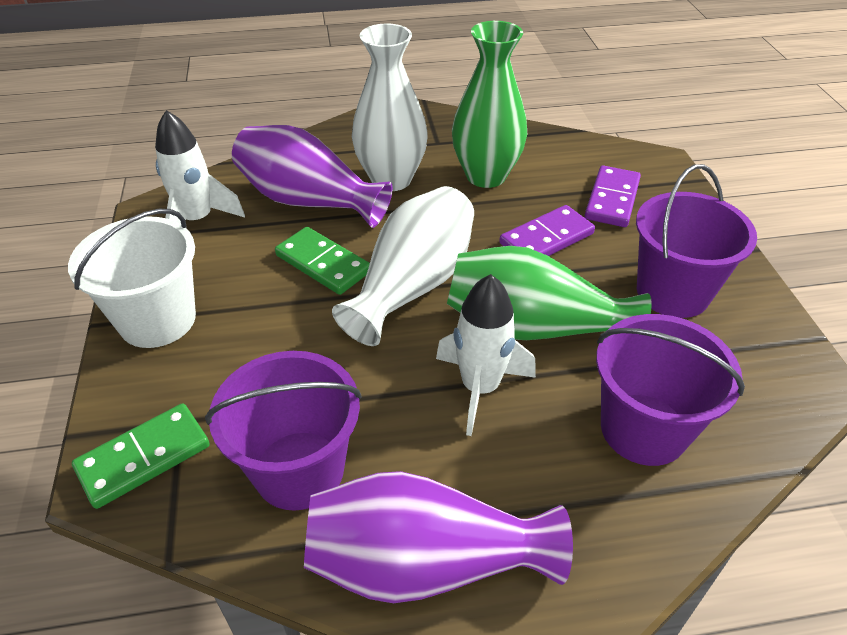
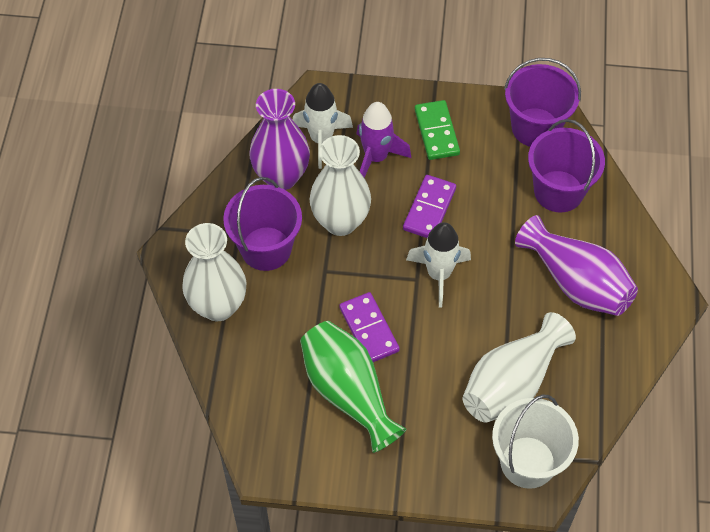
green domino: 2 -> 1
green vase: 2 -> 1
purple rocket: 0 -> 1
white vase: 2 -> 3

